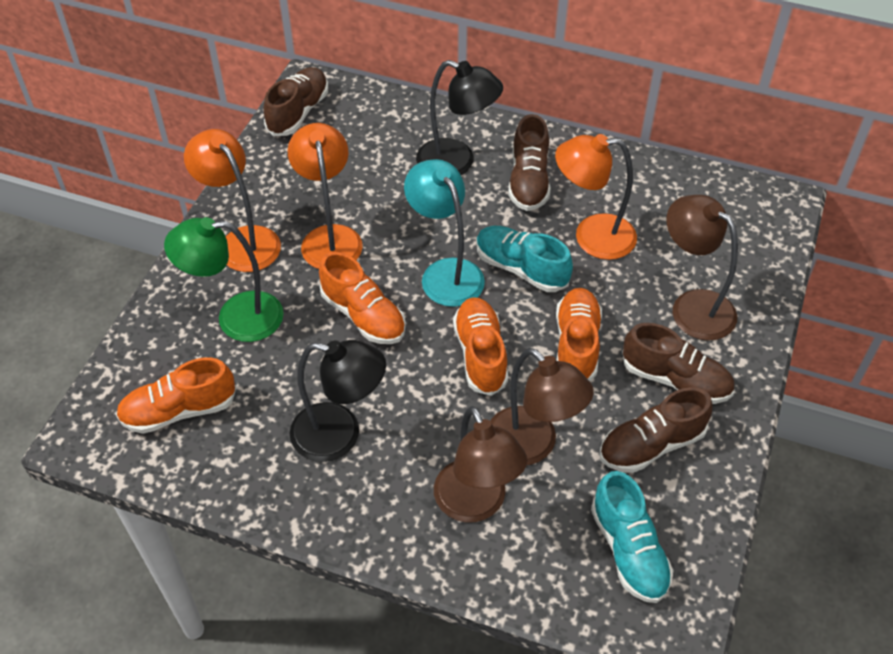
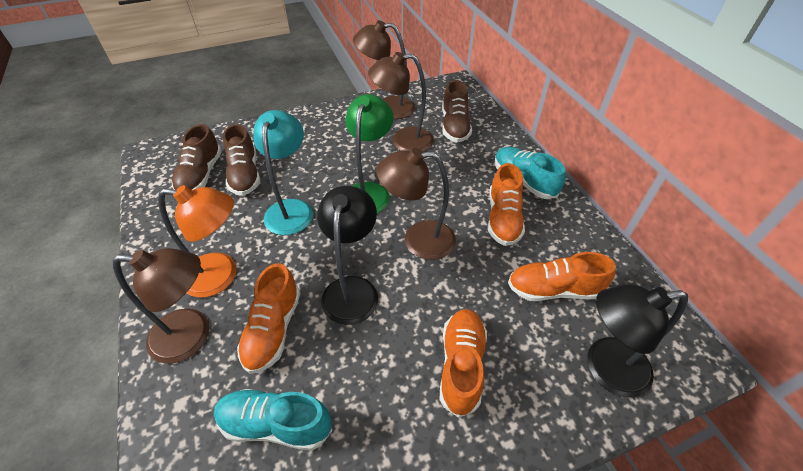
brown lamp: 3 -> 4
brown shoe: 4 -> 3
orange lamp: 3 -> 1

